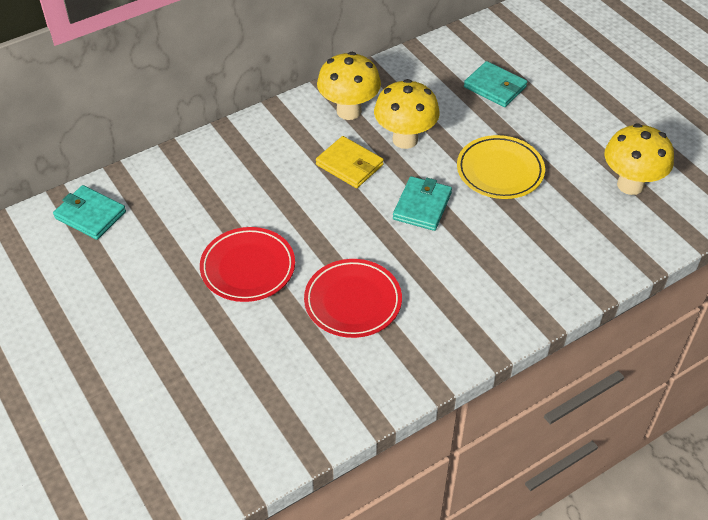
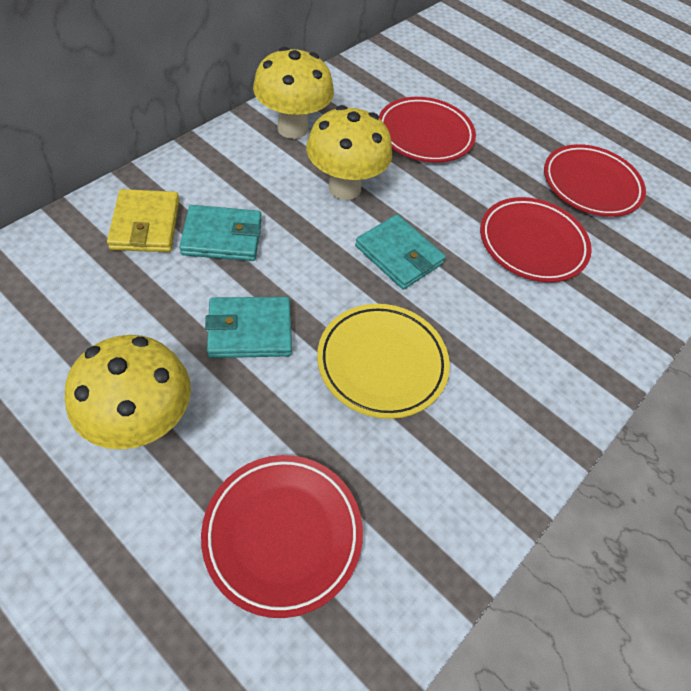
red plate: 2 -> 4

